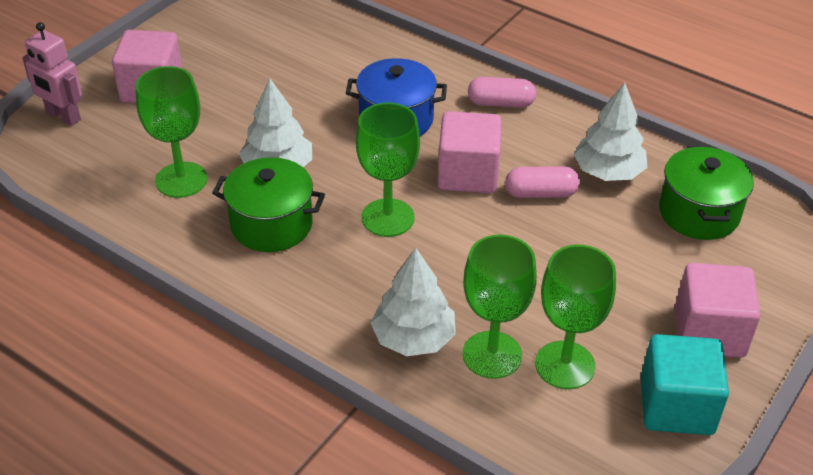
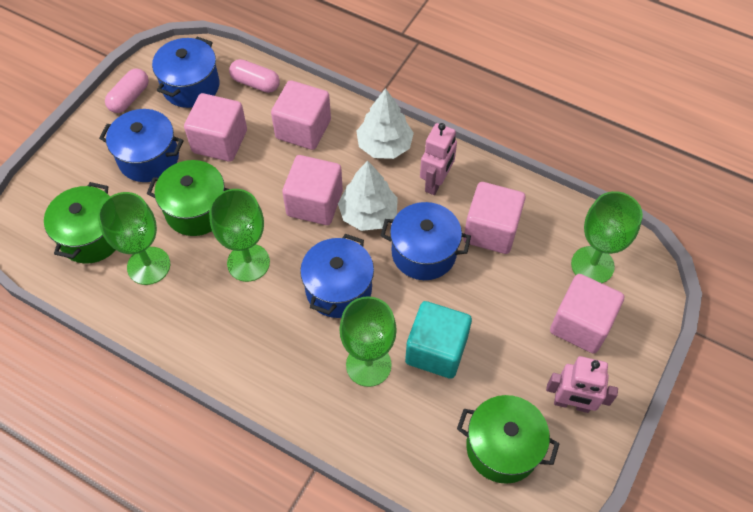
blue pot: 1 -> 4
green pot: 2 -> 3
pink cube: 3 -> 5
pink robot: 1 -> 2
white tree: 3 -> 2

